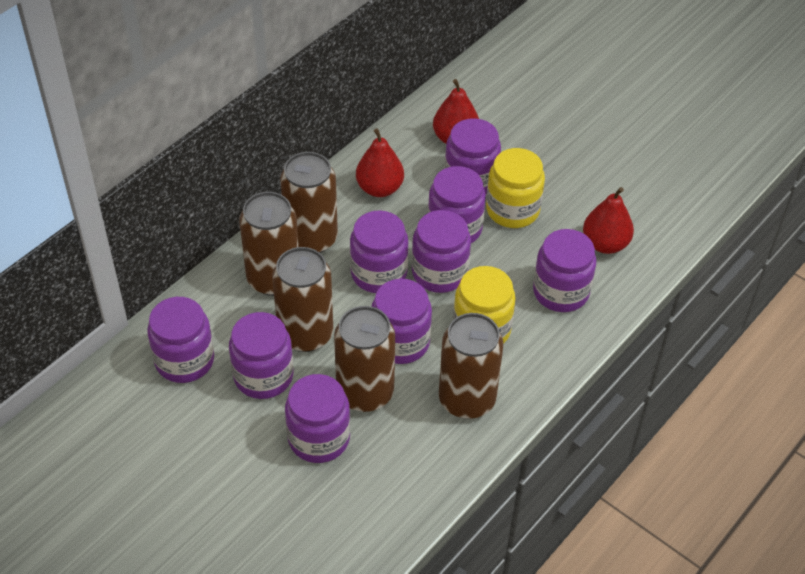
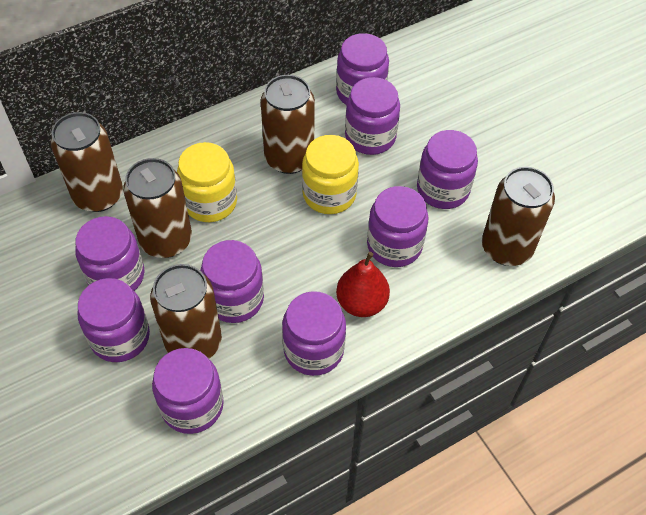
red pear: 3 -> 1

